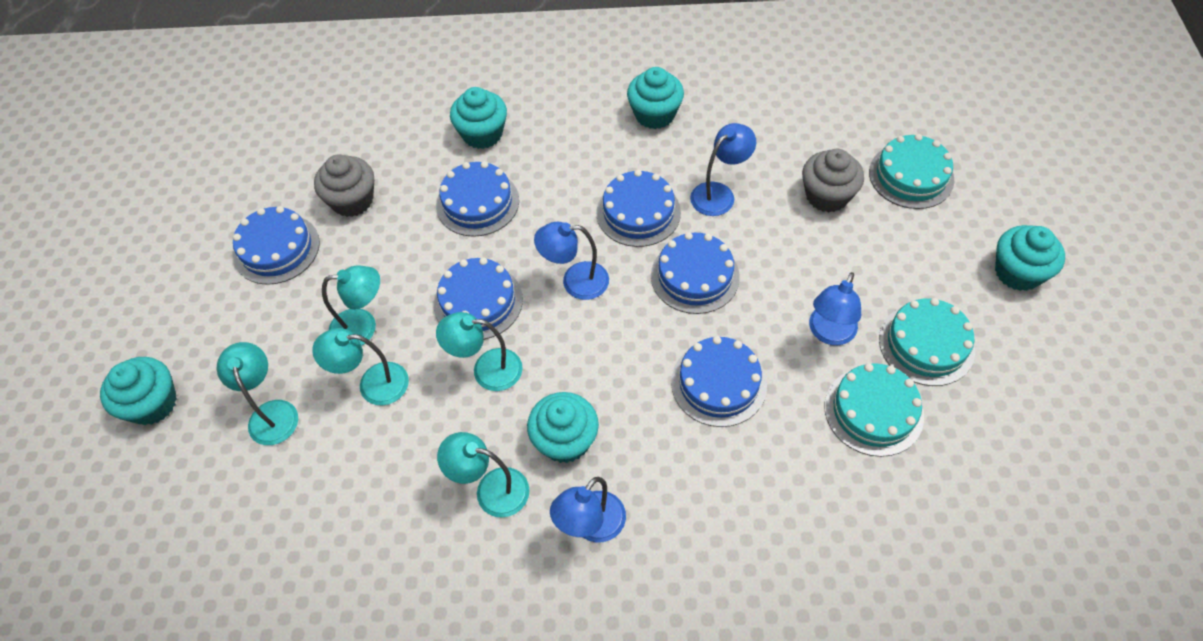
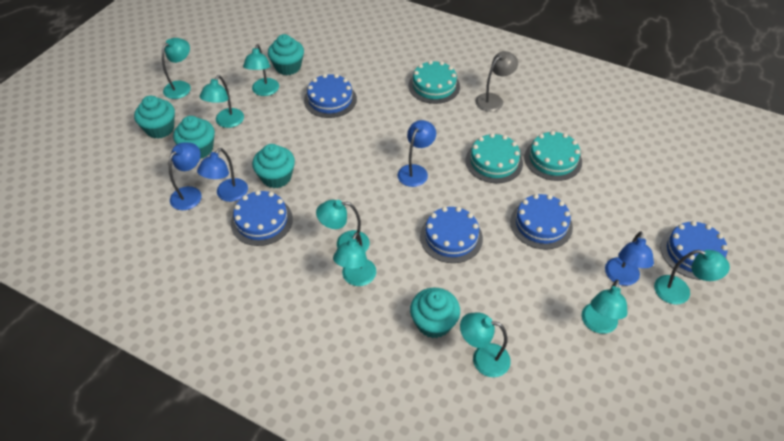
blue cake: 6 -> 5
grey cupcake: 2 -> 0
grey lamp: 0 -> 1
turquoise lamp: 5 -> 8

